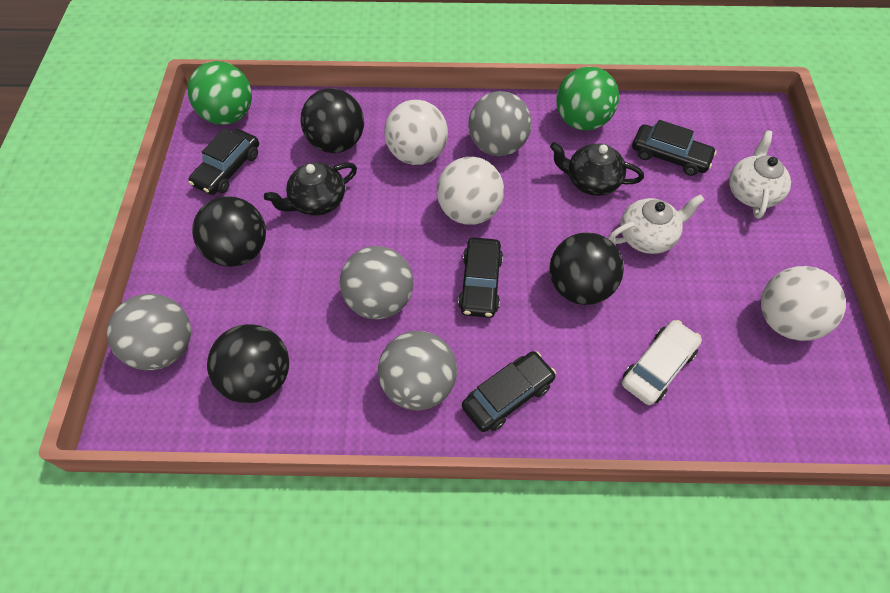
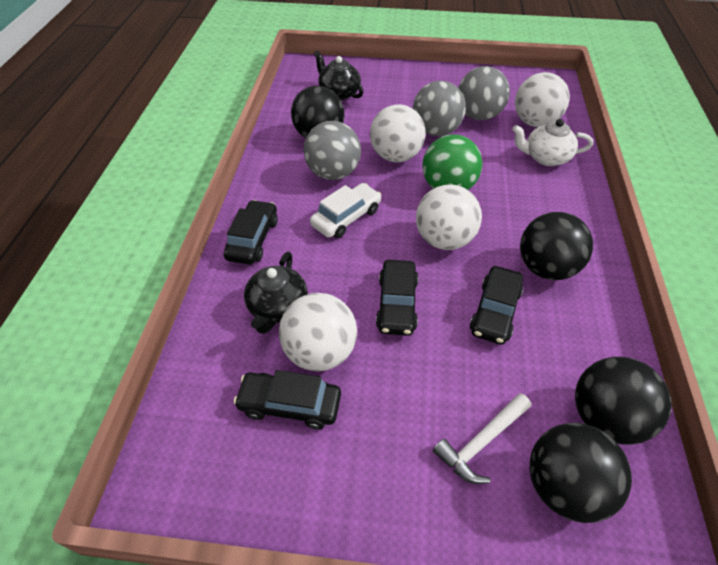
green ball: 2 -> 1
grey ball: 4 -> 3
white ball: 3 -> 4
white hammer: 0 -> 1
white teapot: 2 -> 1

